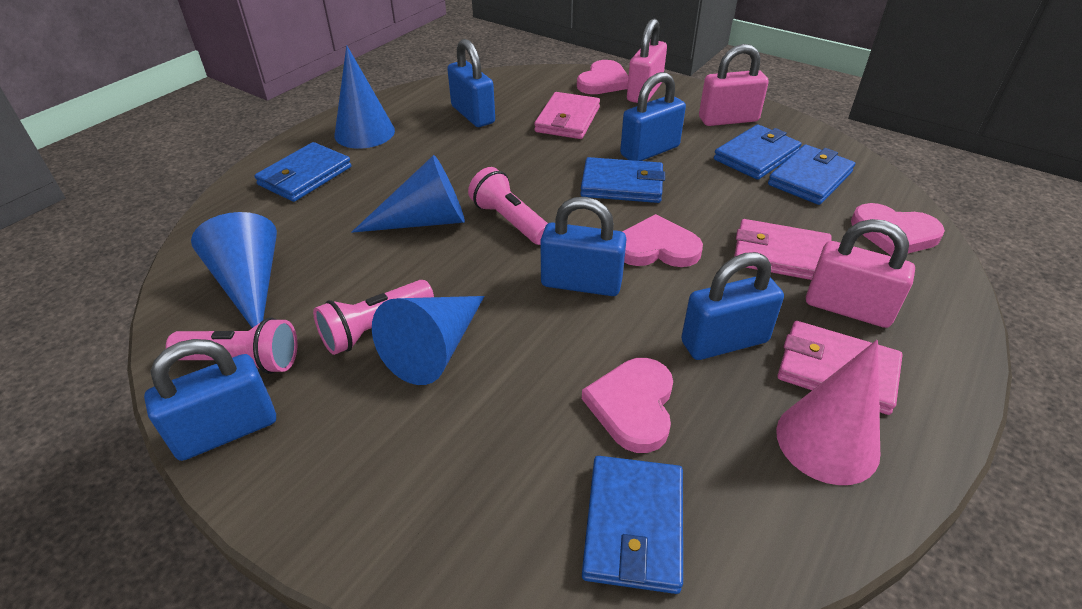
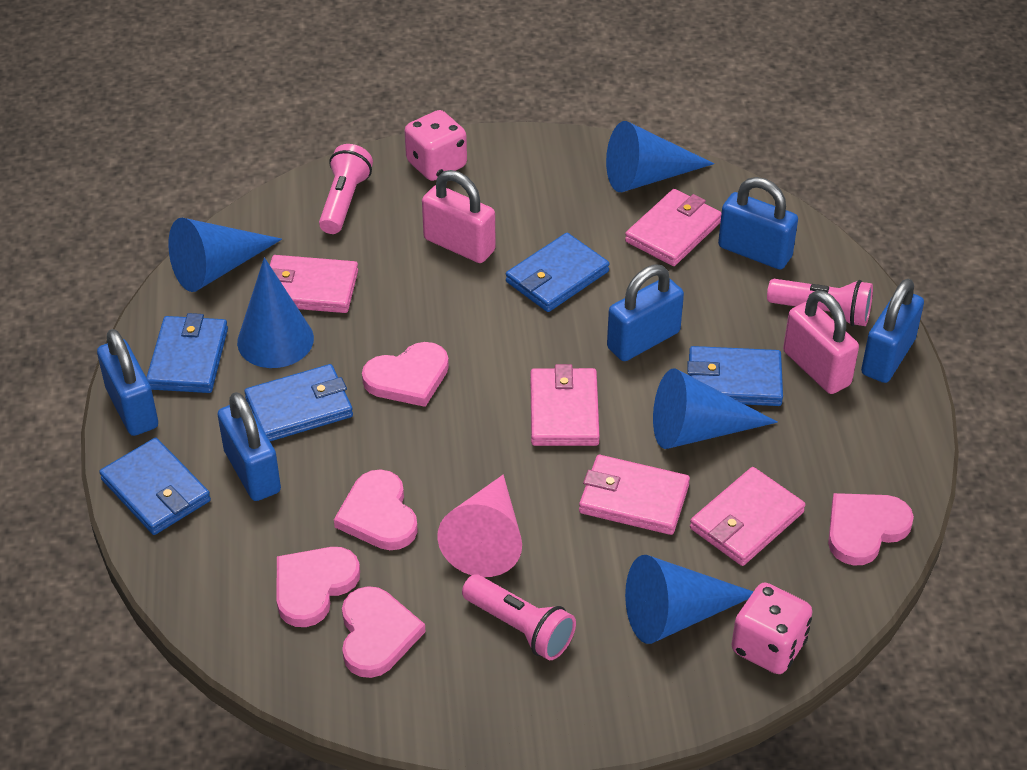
blue cone: 4 -> 5
pink dice: 0 -> 2
pink heart: 4 -> 5
pink padlock: 3 -> 2
pink wallet: 3 -> 5

